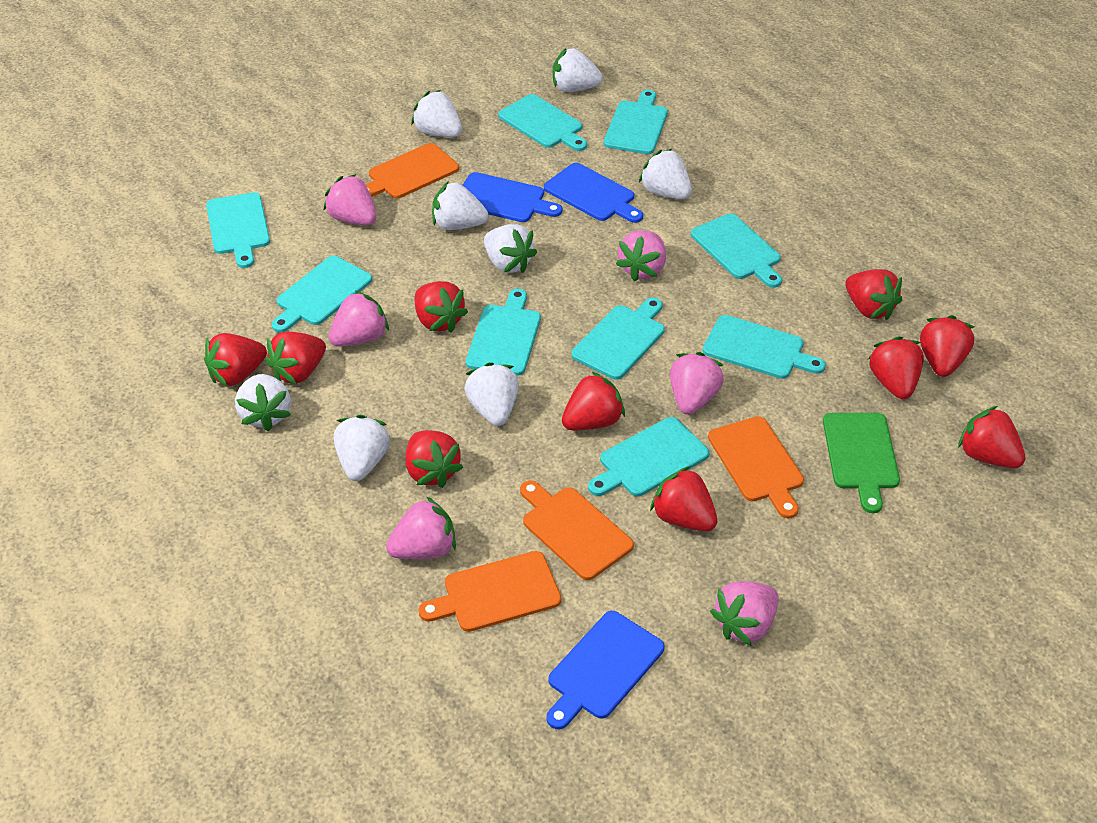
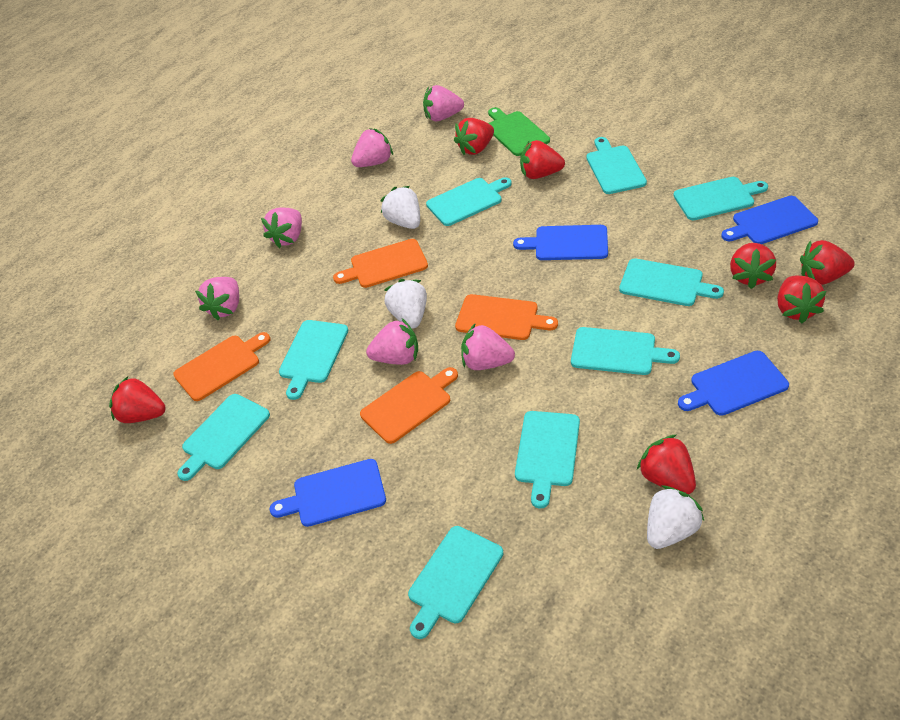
blue cutting board: 3 -> 4
red strawberry: 10 -> 7
white strawberry: 8 -> 3

